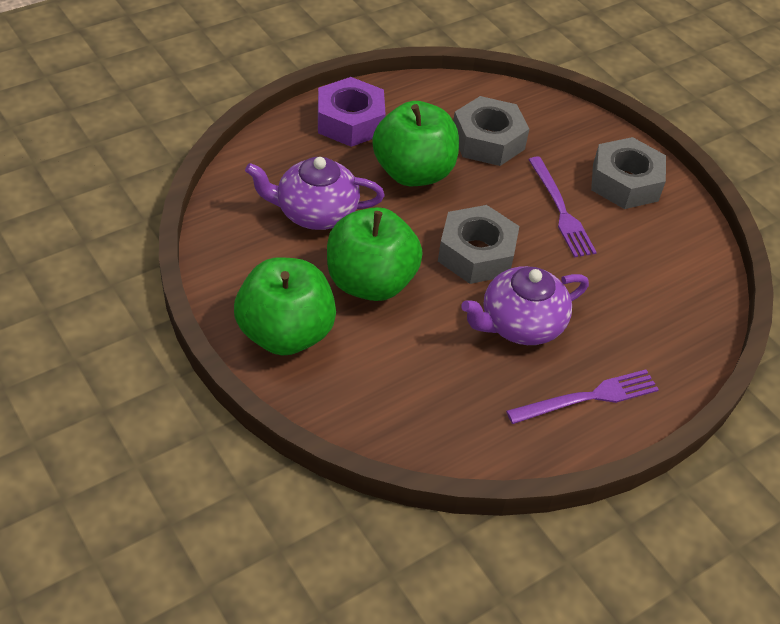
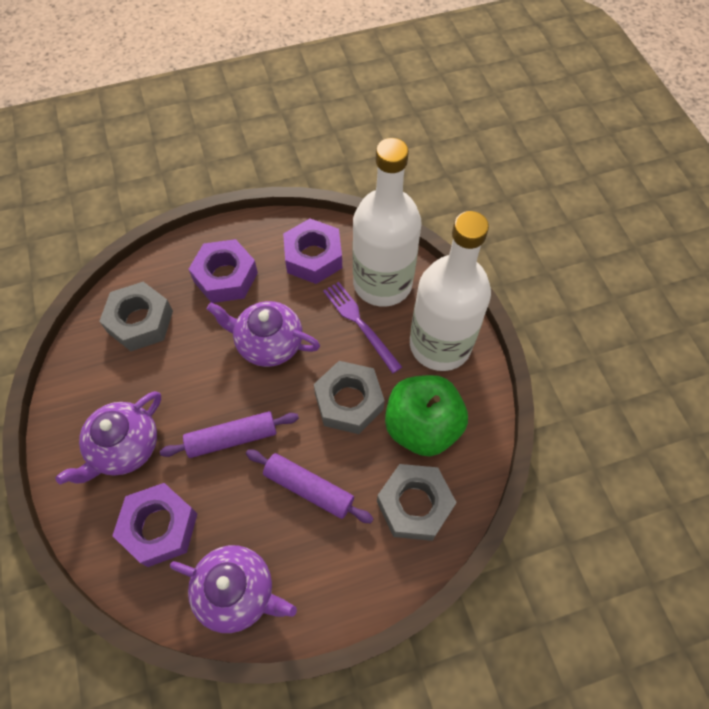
green apple: 3 -> 1
purple fork: 2 -> 1
purple nut: 1 -> 3
purple rolling pin: 0 -> 2
purple teapot: 2 -> 3
white bottle: 0 -> 2

